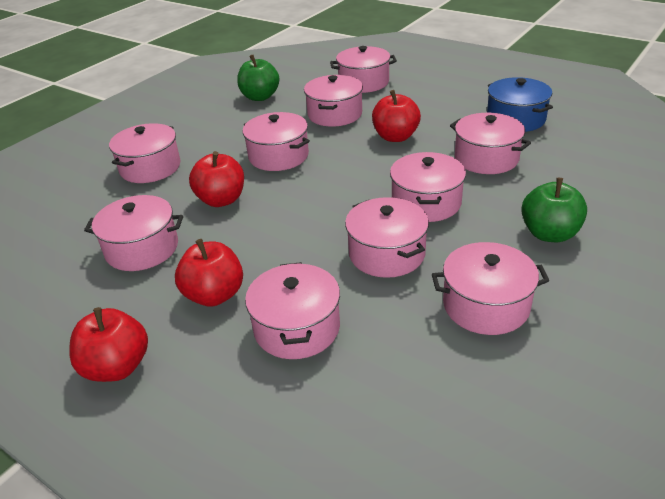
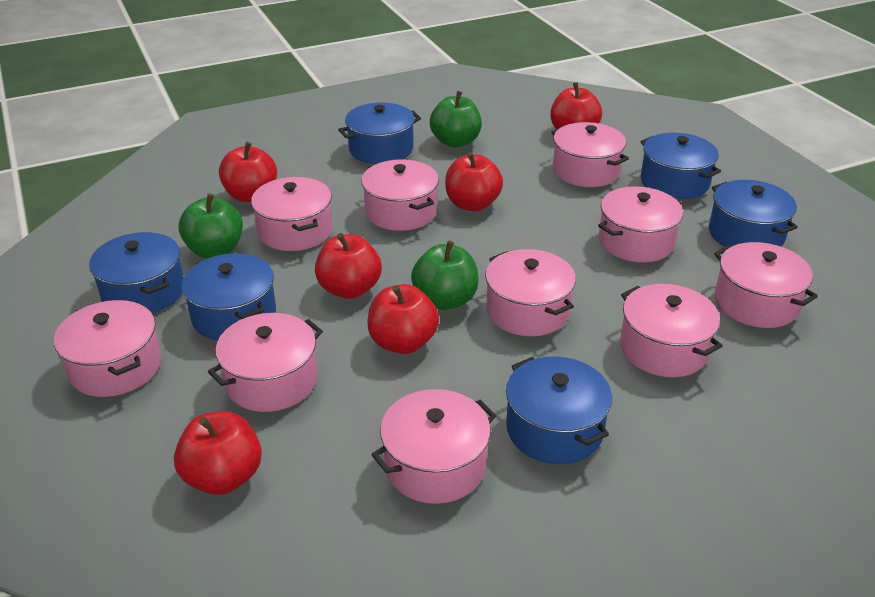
blue pot: 1 -> 6
green apple: 2 -> 3
red apple: 4 -> 6

